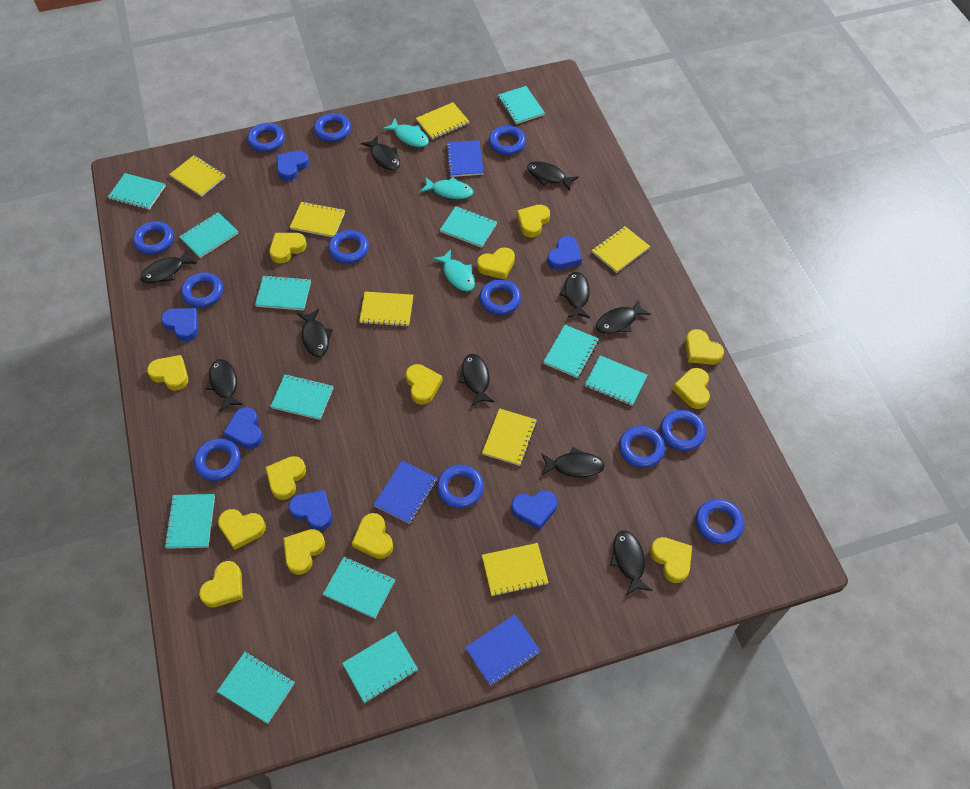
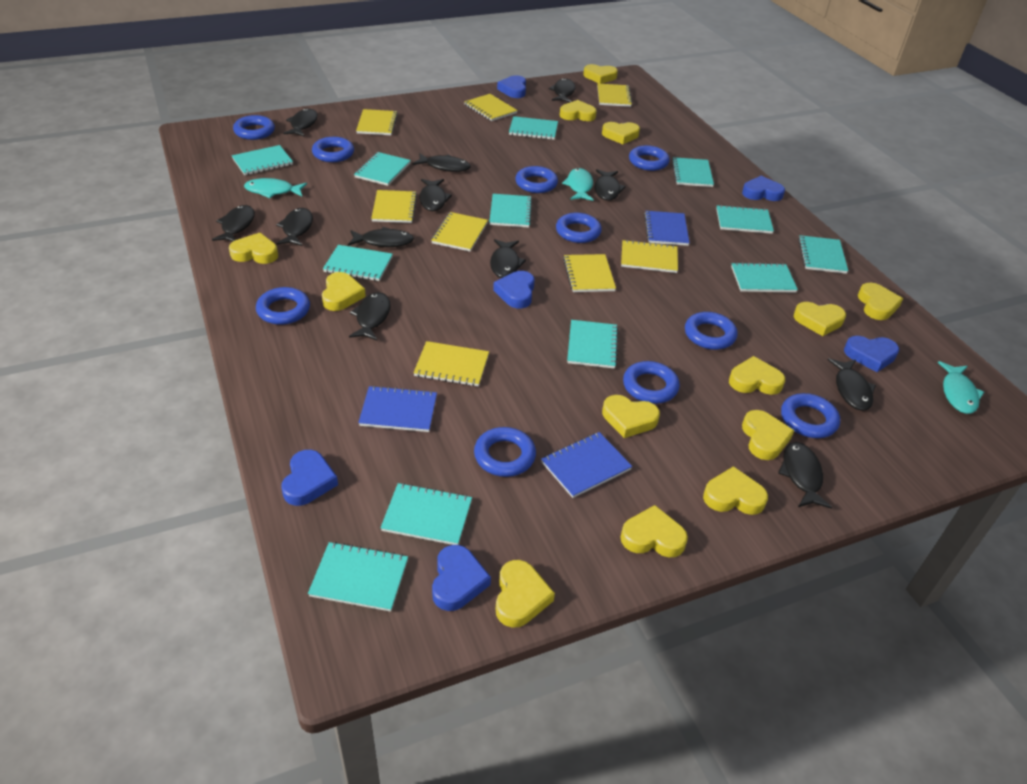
black fish: 10 -> 12
blue ring: 12 -> 10
yellow notebook: 7 -> 8

